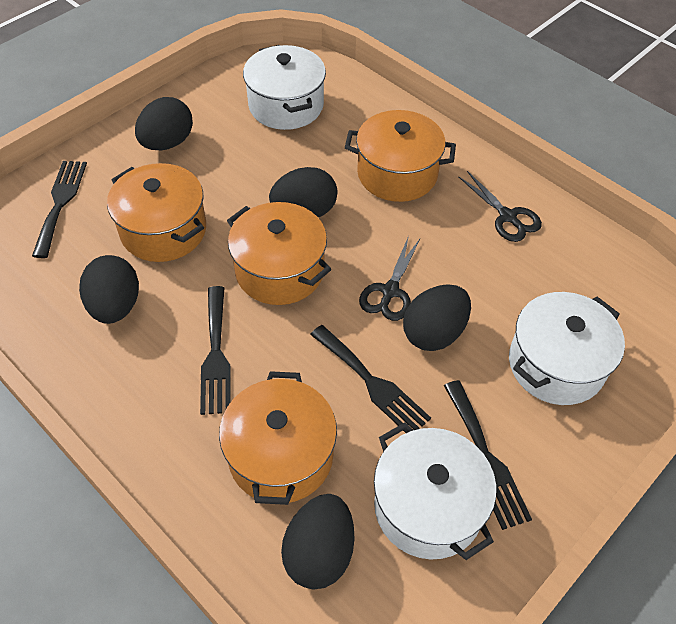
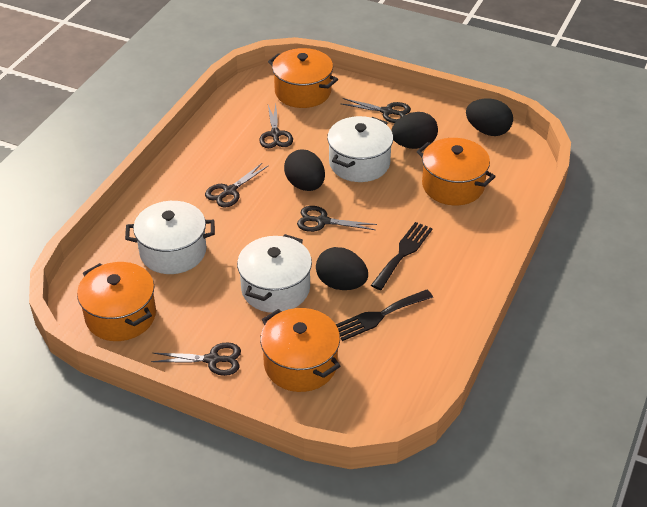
black egg: 5 -> 4
black fork: 4 -> 2
black scissors: 2 -> 5

